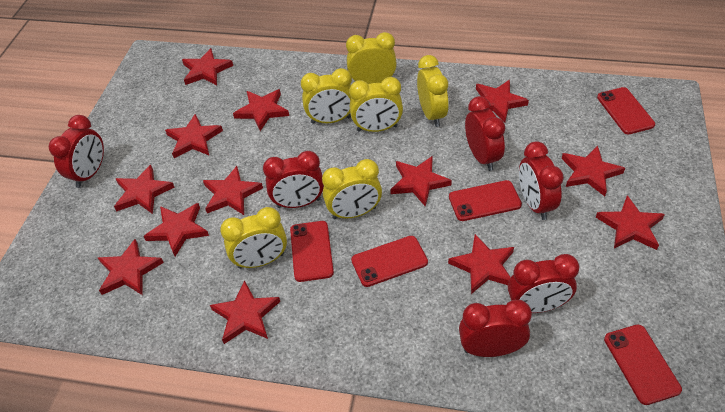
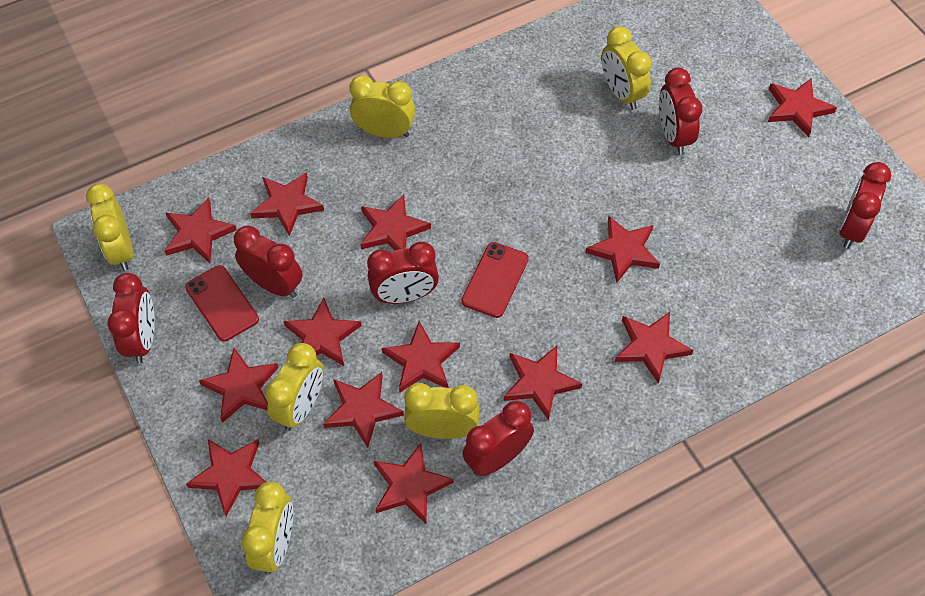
red phone: 5 -> 2

